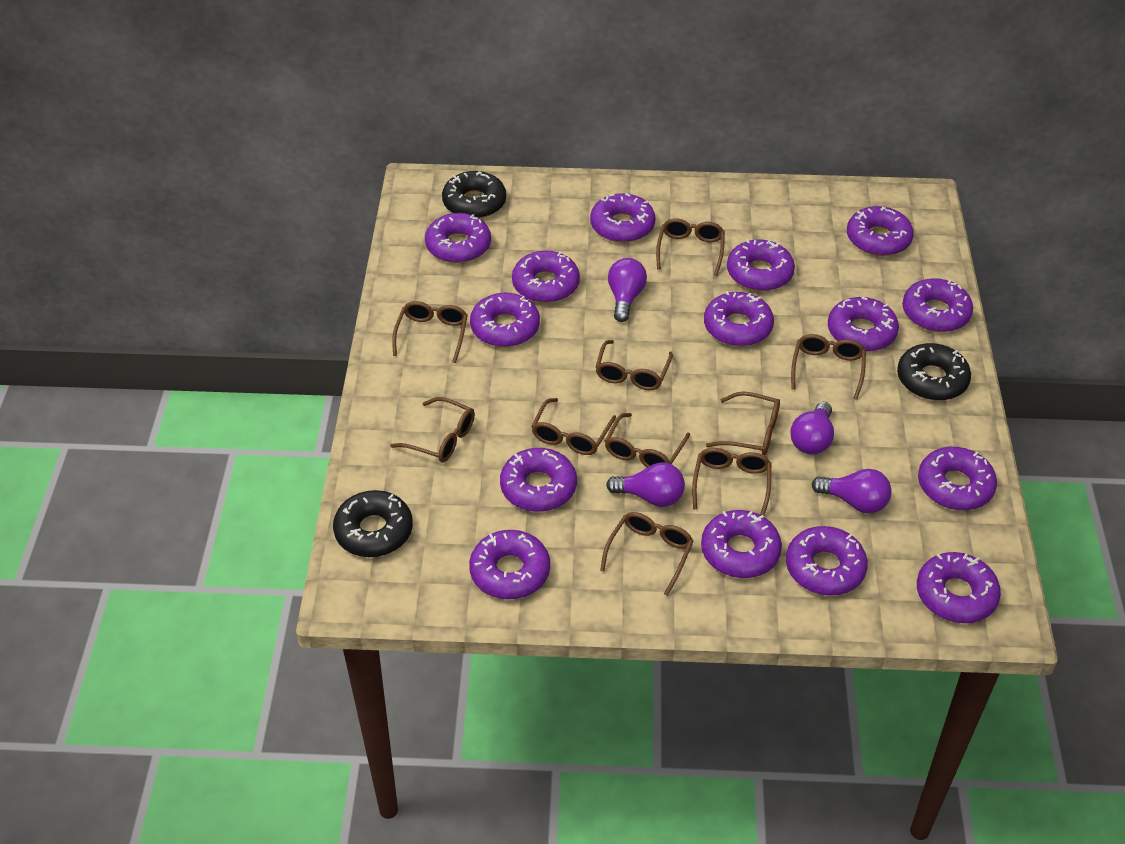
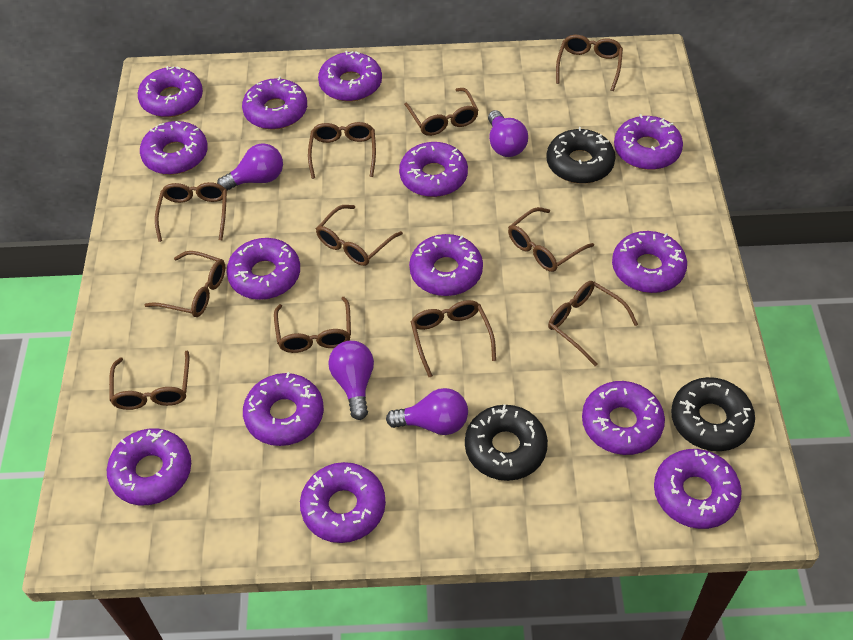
brown glasses: 10 -> 11
purple donut: 15 -> 14

